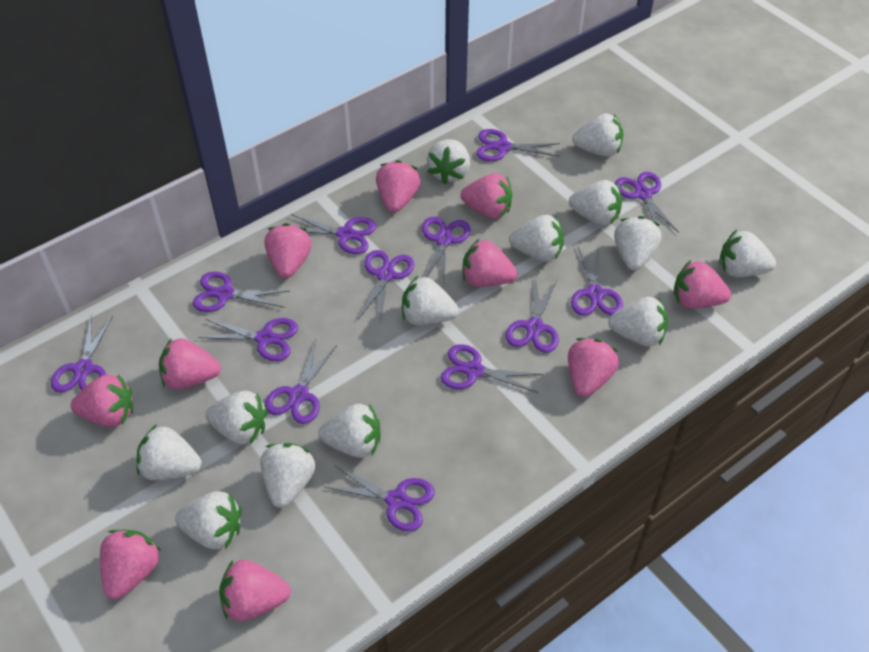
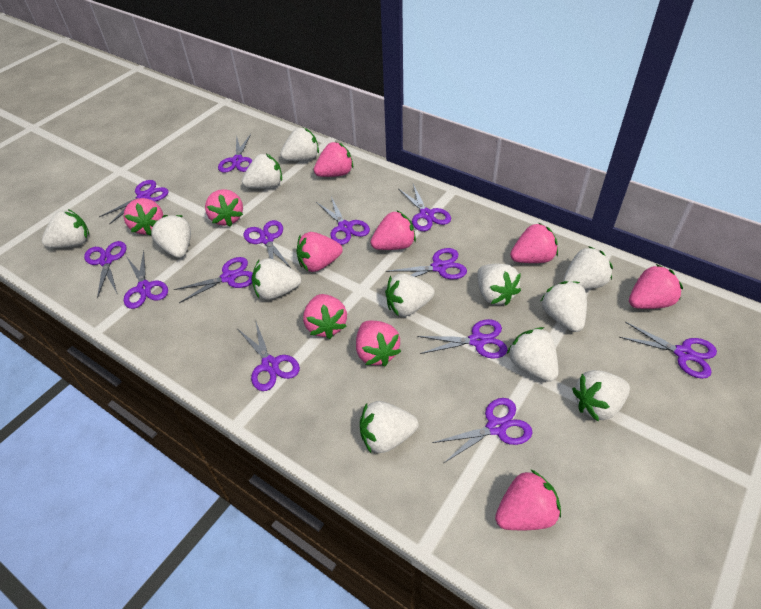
white strawberry: 13 -> 12

